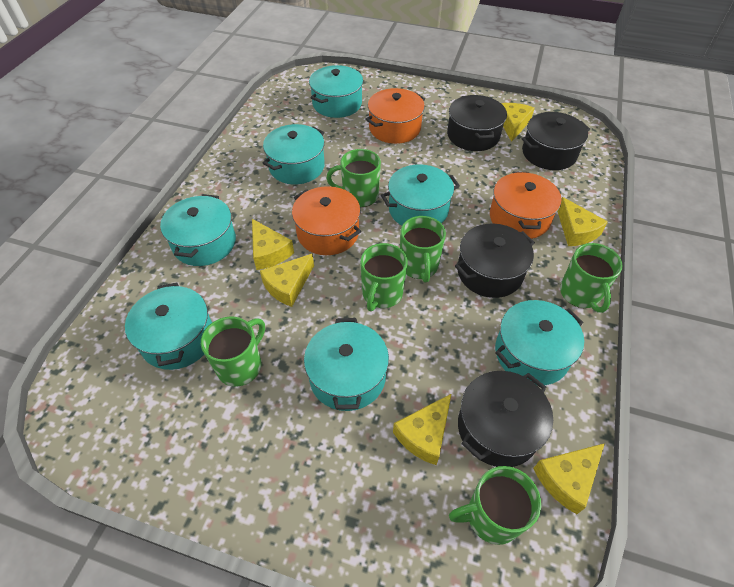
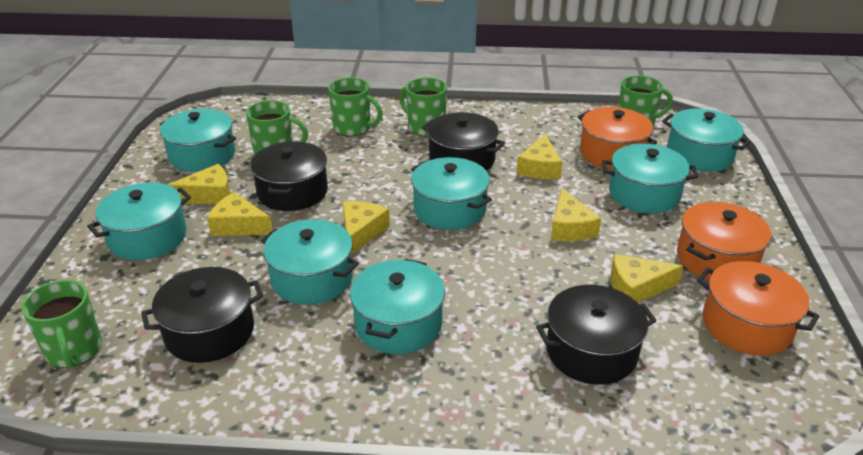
green mug: 6 -> 5

